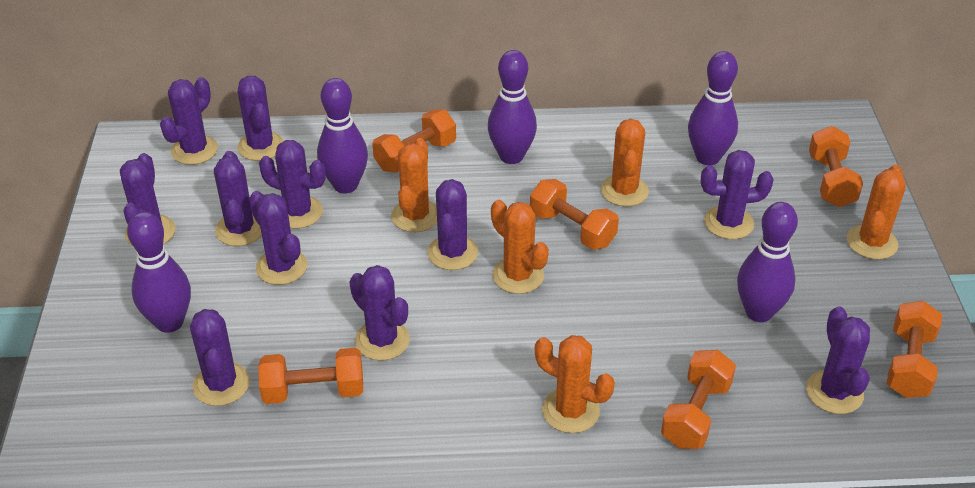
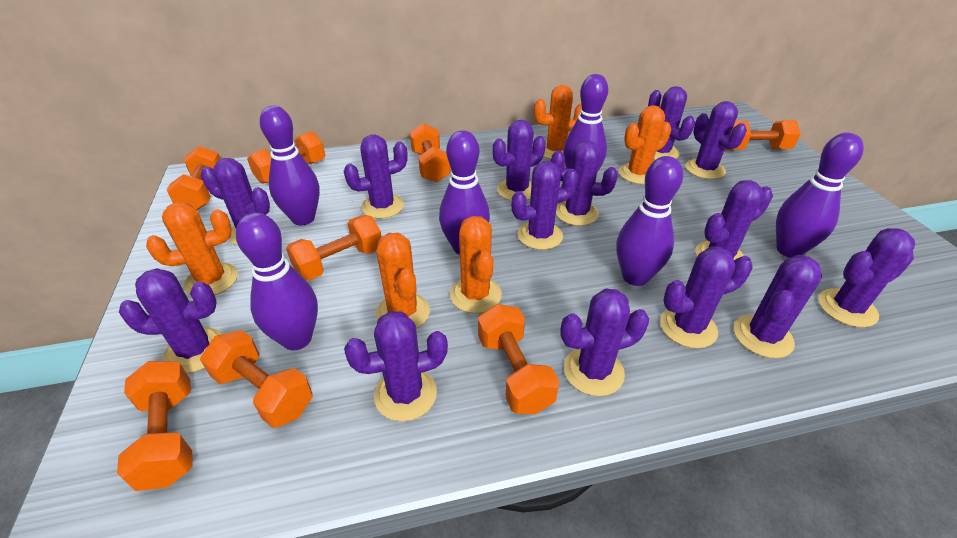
orange dumbbell: 6 -> 8
purple bowling pin: 5 -> 6
purple cactus: 11 -> 14

